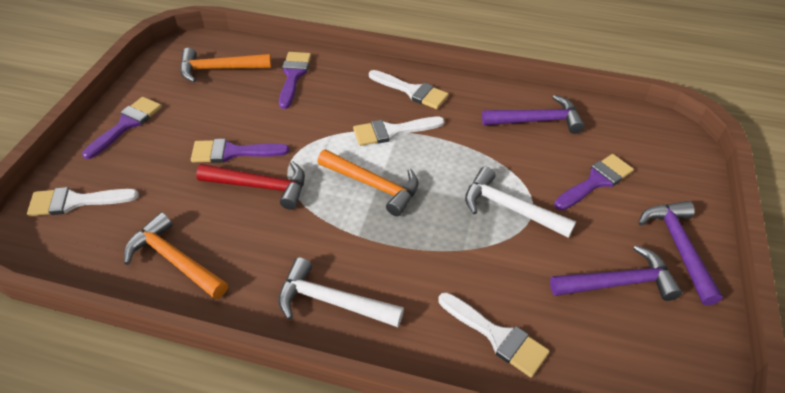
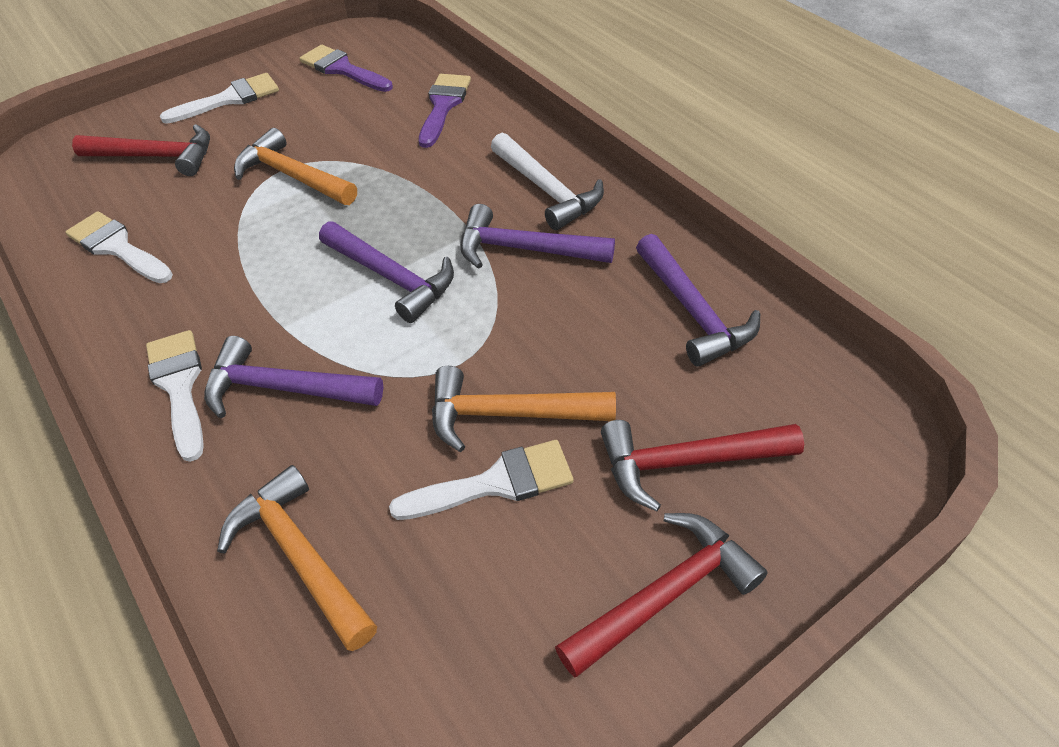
purple brush: 4 -> 2
purple hammer: 3 -> 4
red hammer: 1 -> 3
white hammer: 2 -> 1

